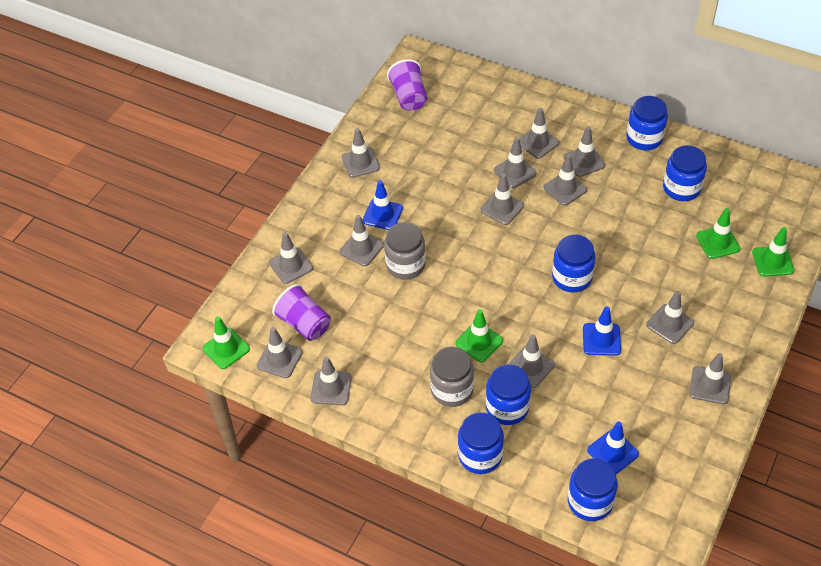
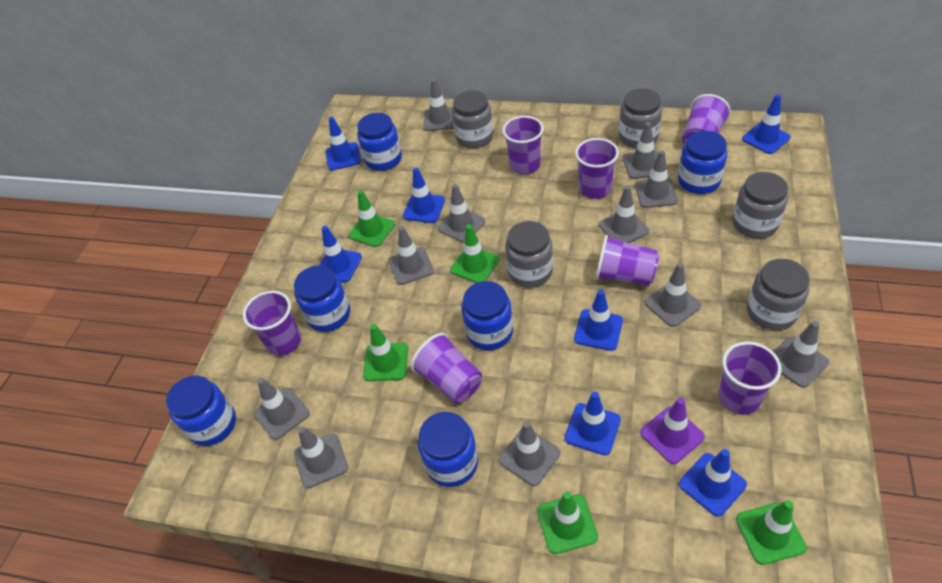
blue traffic cone: 3 -> 7
green traffic cone: 4 -> 5
grey jar: 2 -> 5
grey traffic cone: 13 -> 11
purple cup: 2 -> 7
purple traffic cone: 0 -> 1

